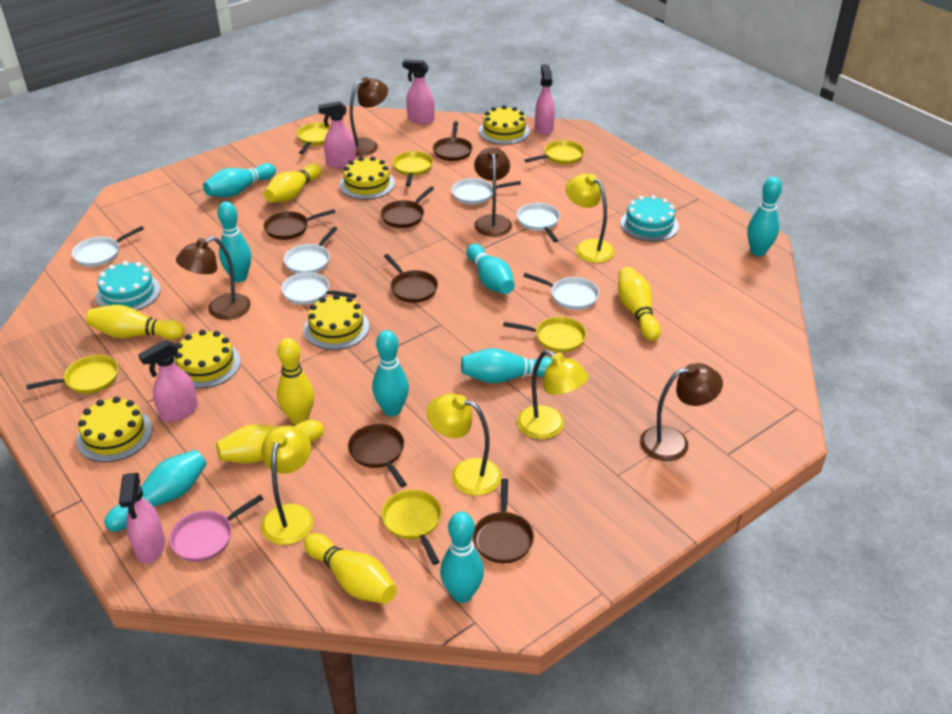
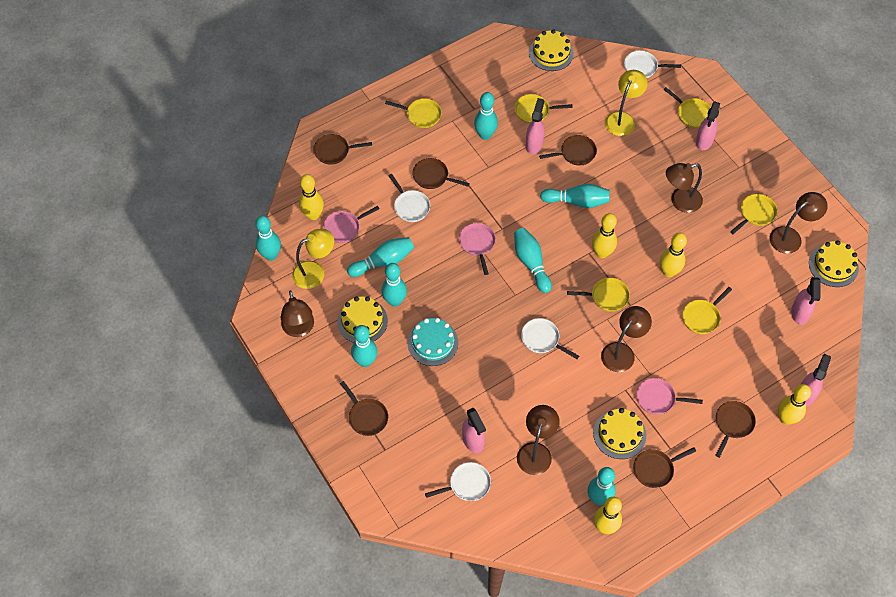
brown lamp: 4 -> 5
pink pan: 1 -> 3
turquoise cake: 2 -> 1
white pan: 6 -> 4
yellow bowling pin: 6 -> 5
yellow cake: 5 -> 4
yellow lamp: 4 -> 2

